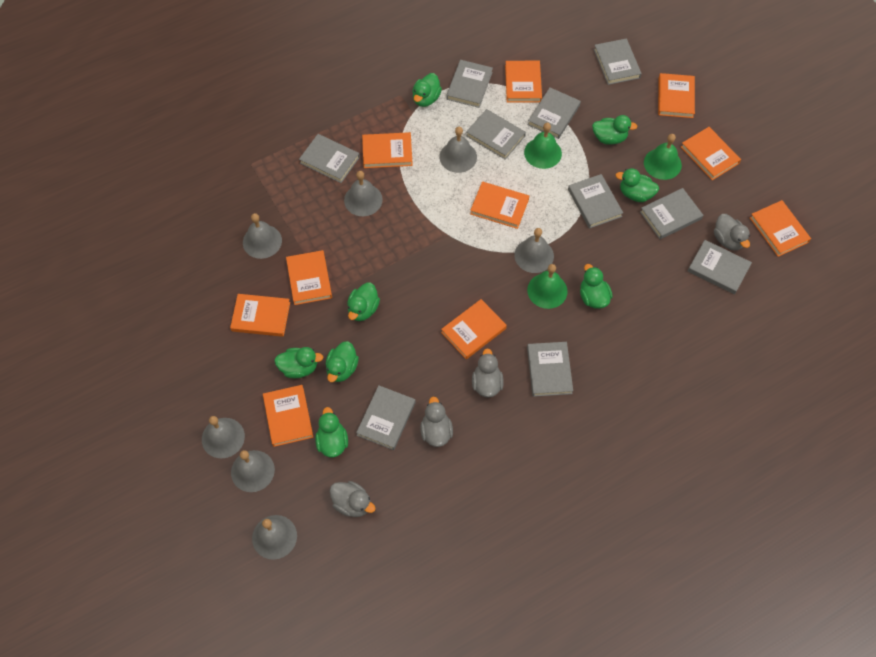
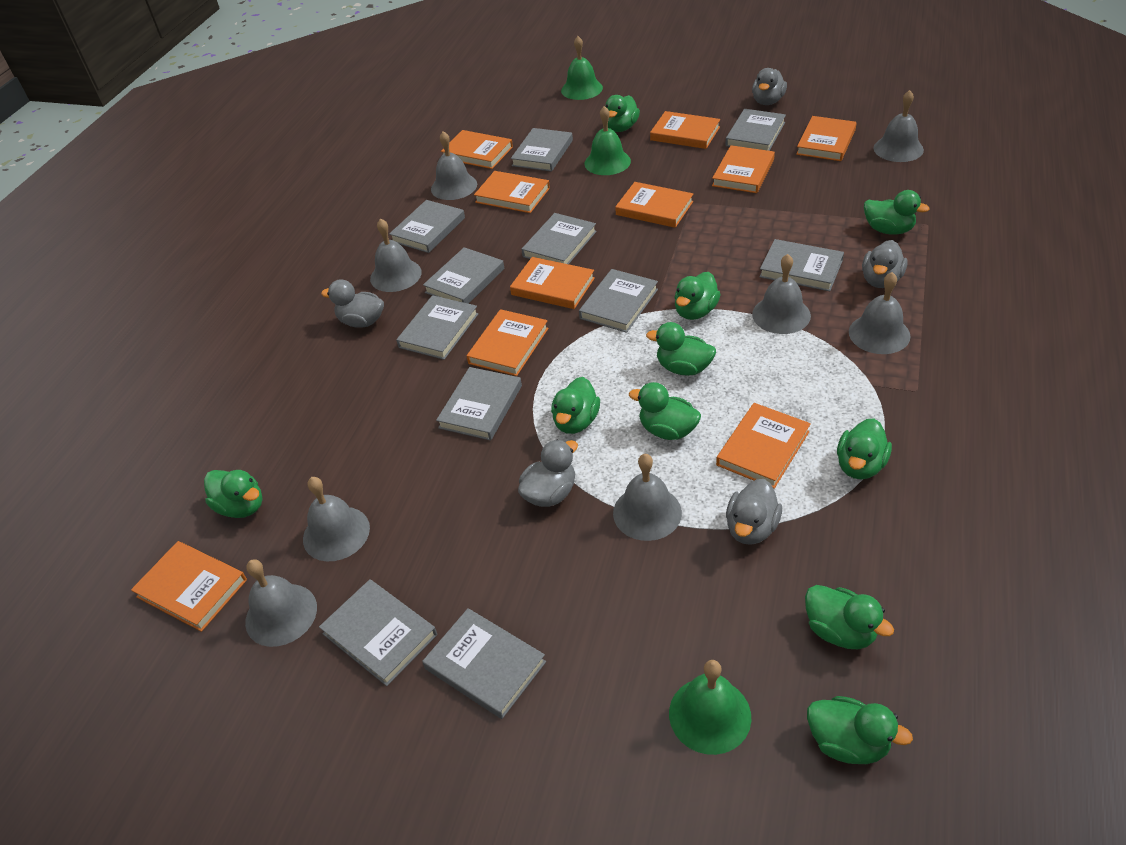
green duck: 8 -> 10
grey bell: 7 -> 8
grey book: 10 -> 11
grey duck: 4 -> 5

